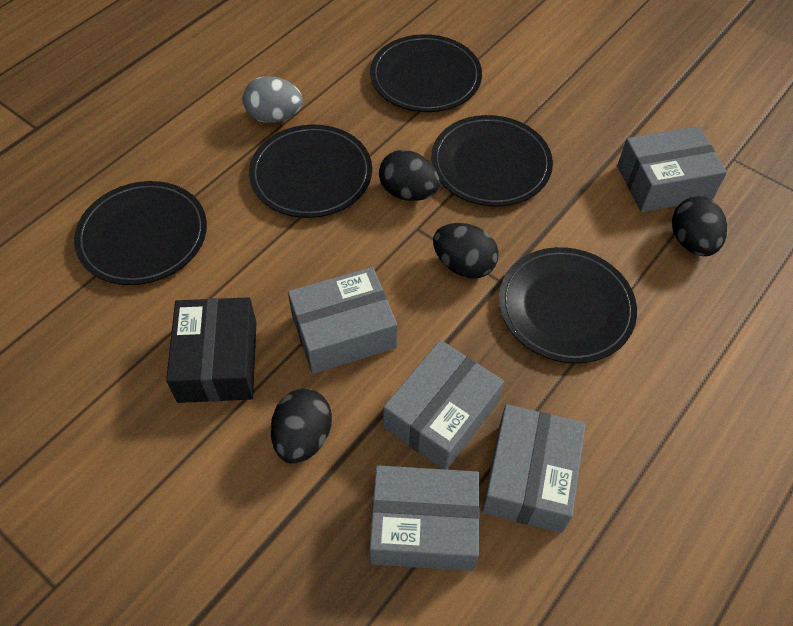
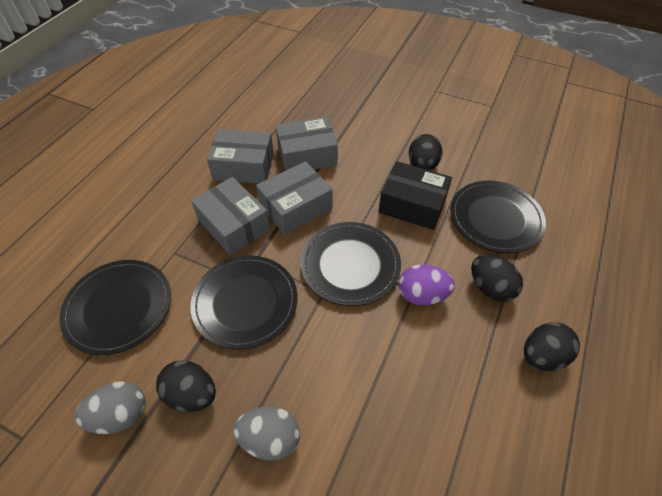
black plate: 5 -> 4
grey box: 5 -> 4
grey egg: 1 -> 2
purple egg: 0 -> 1

